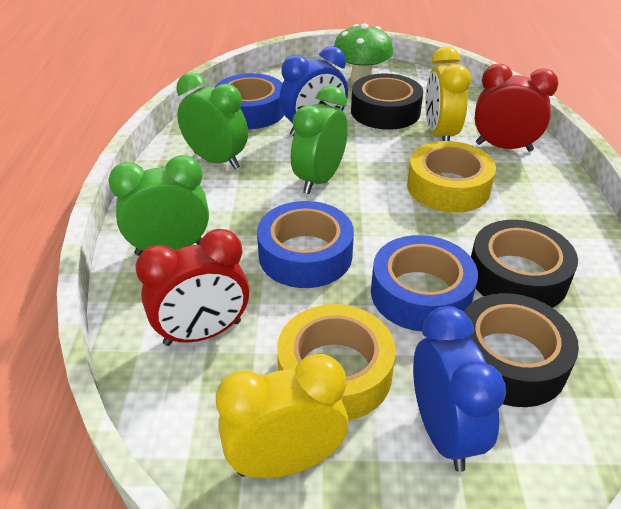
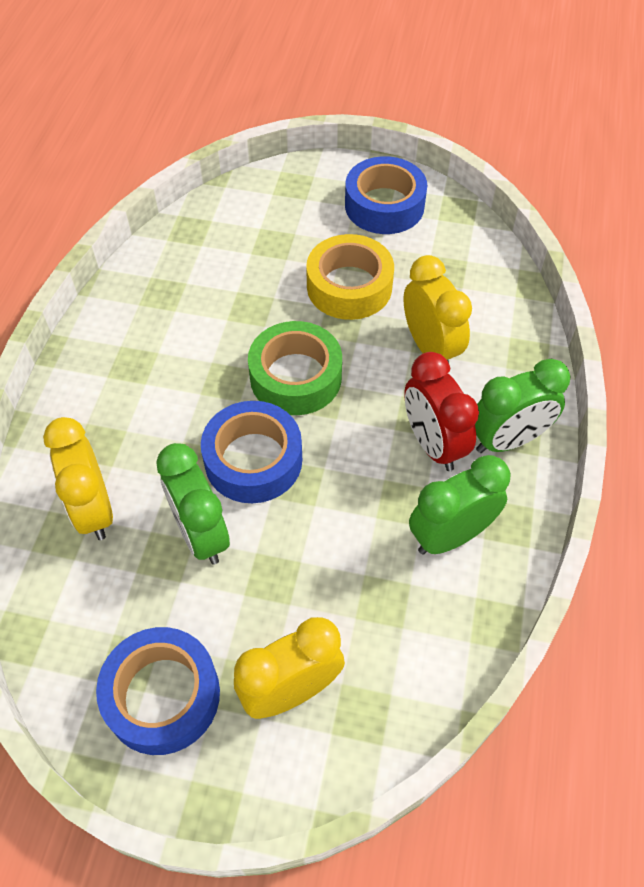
black tape: 3 -> 0
blue clock: 2 -> 0
green mushroom: 1 -> 0
green tape: 0 -> 1
red clock: 2 -> 1
yellow clock: 2 -> 3
yellow tape: 2 -> 1

